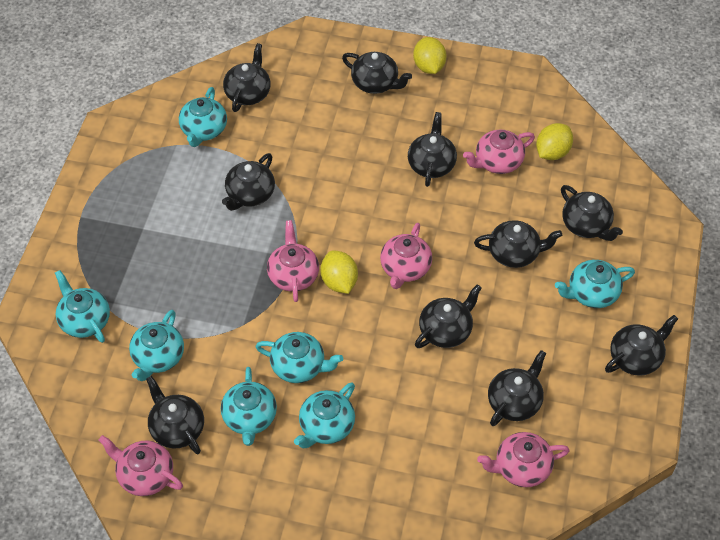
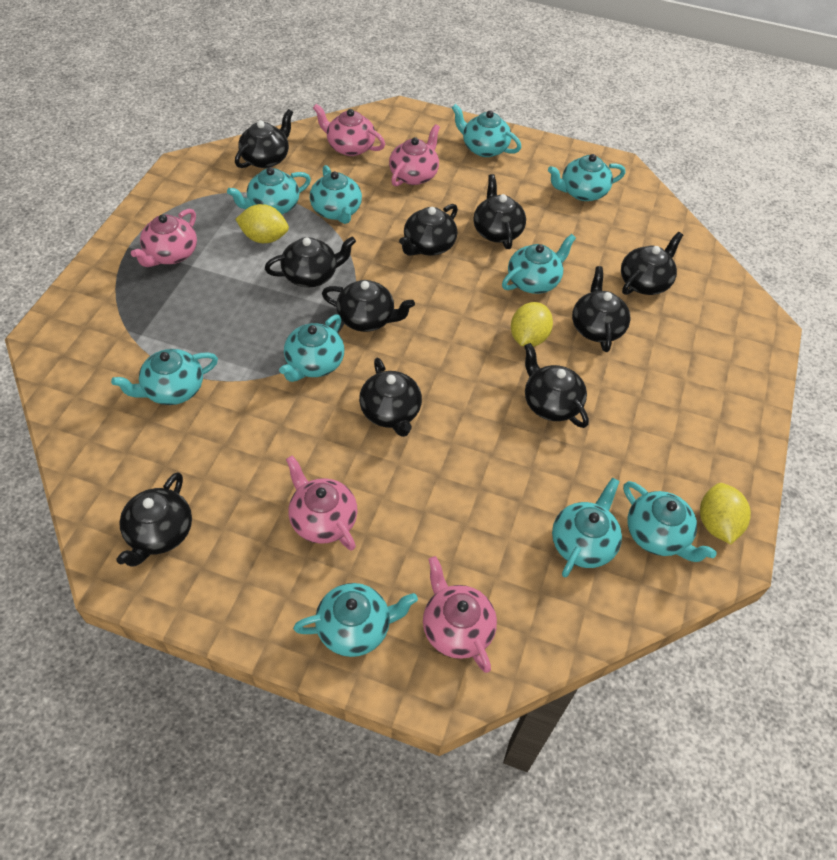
turquoise teapot: 7 -> 10

